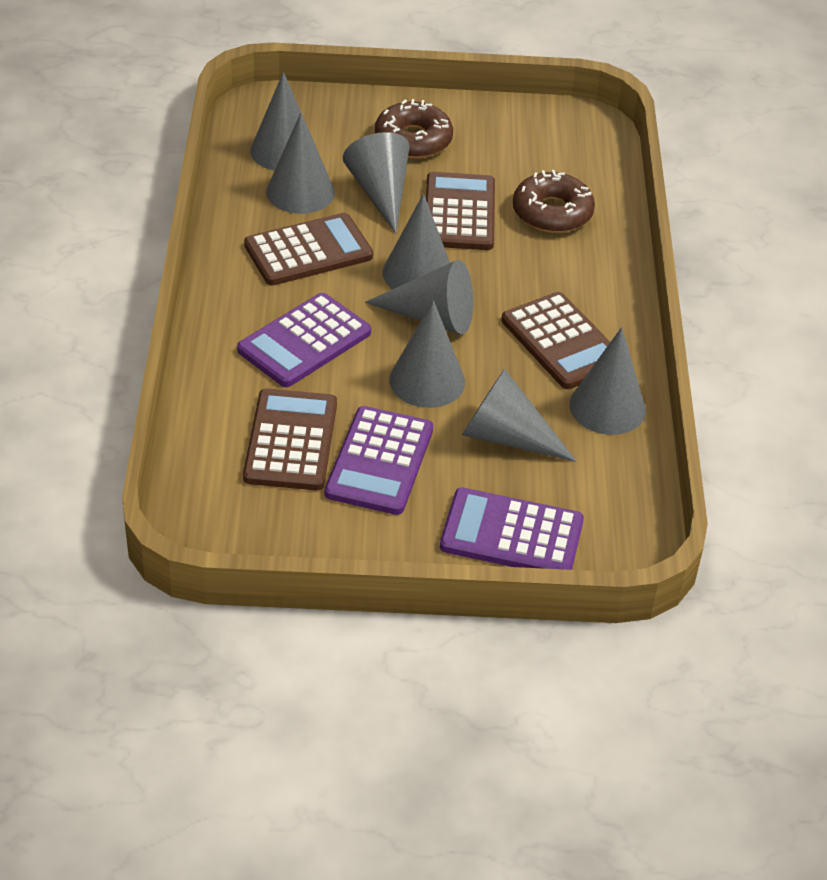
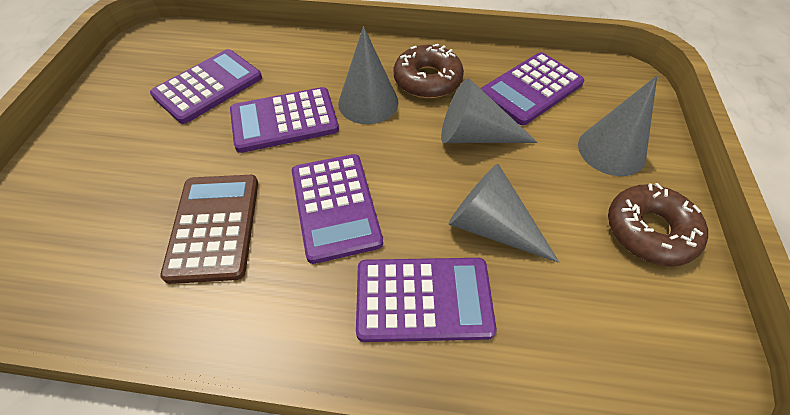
brown calculator: 4 -> 1
grey cone: 8 -> 4
purple calculator: 3 -> 5

